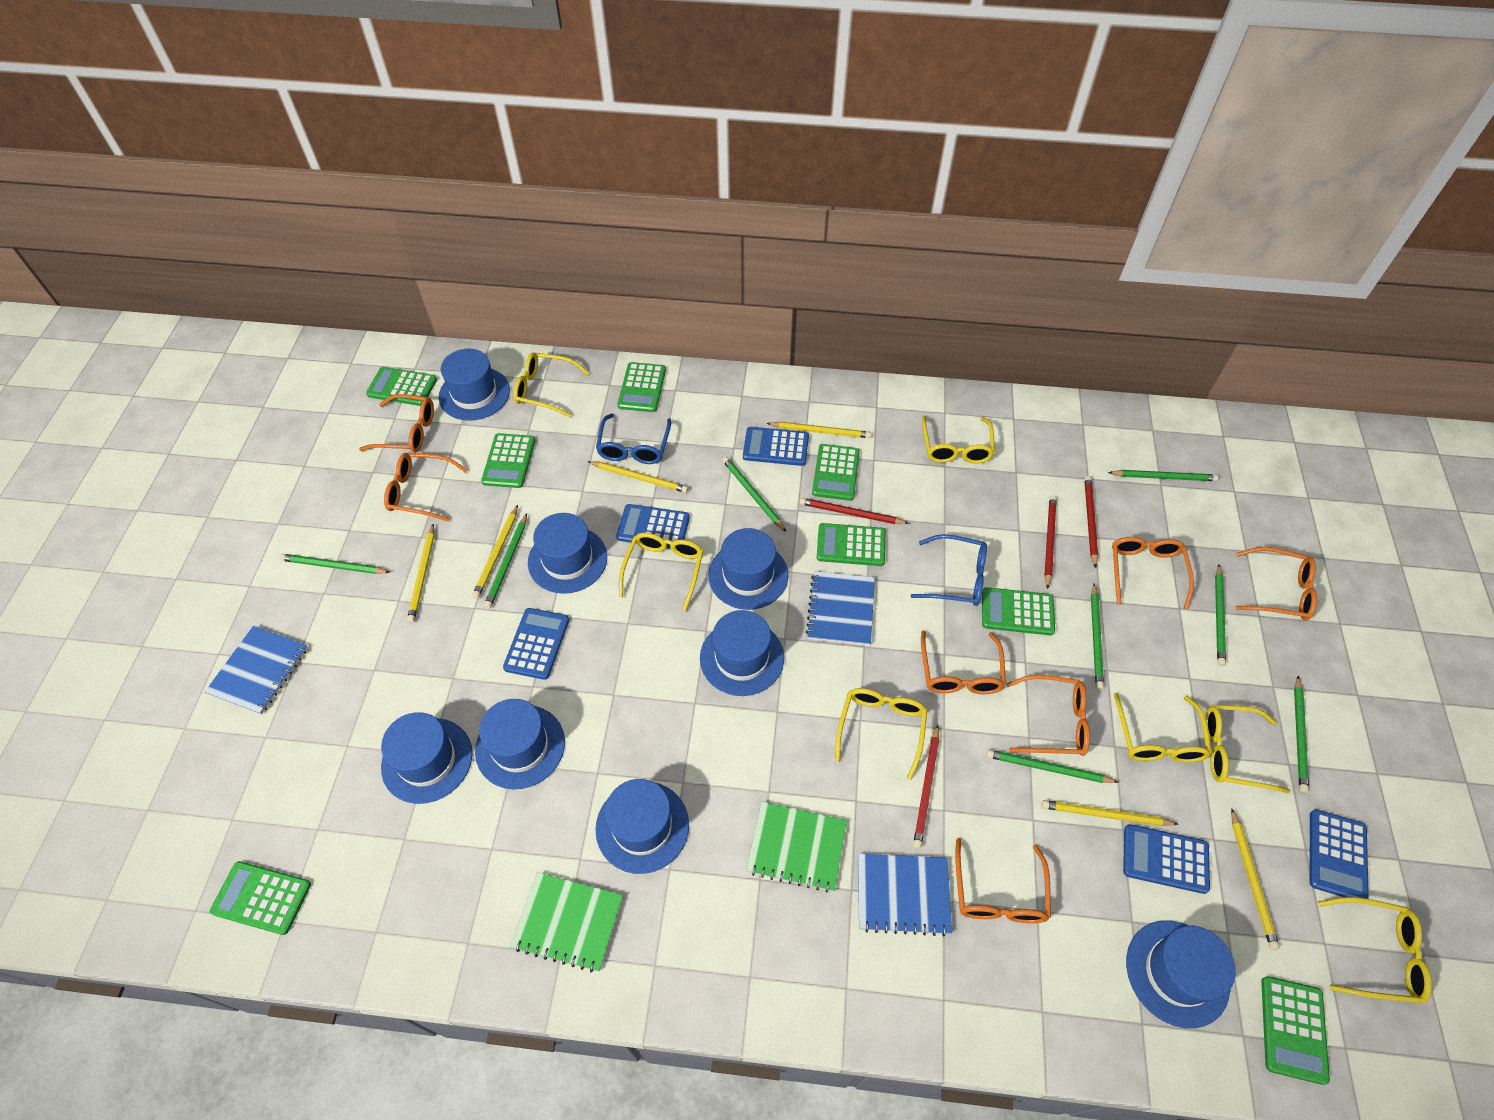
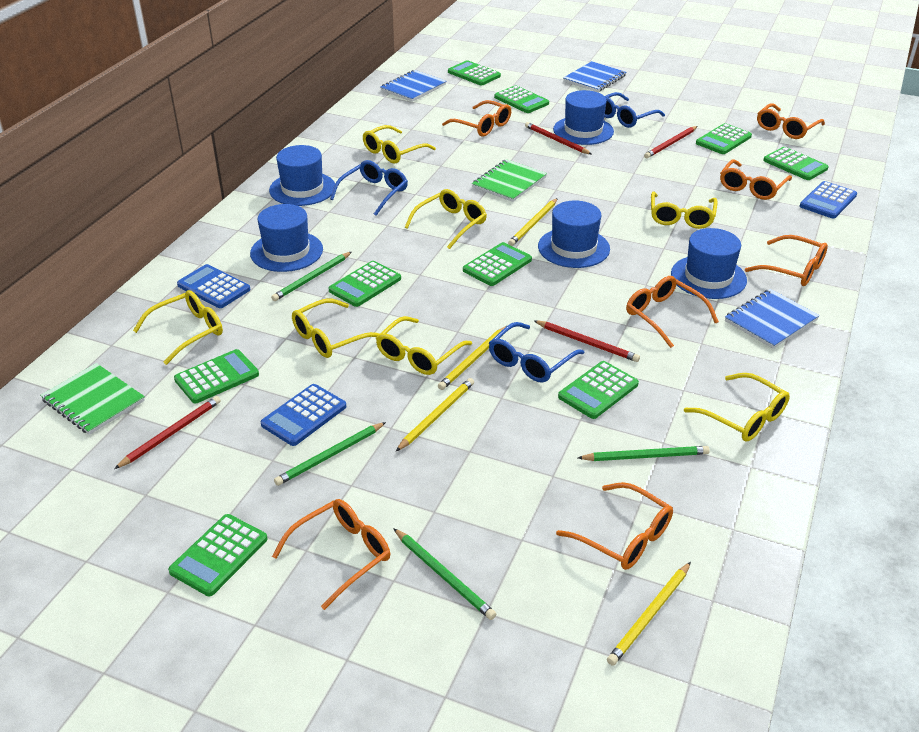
blue calculator: 5 -> 3
blue glasses: 2 -> 3
blue hat: 8 -> 5
green calculator: 8 -> 9
green pencil: 8 -> 4
yellow pencil: 6 -> 4

